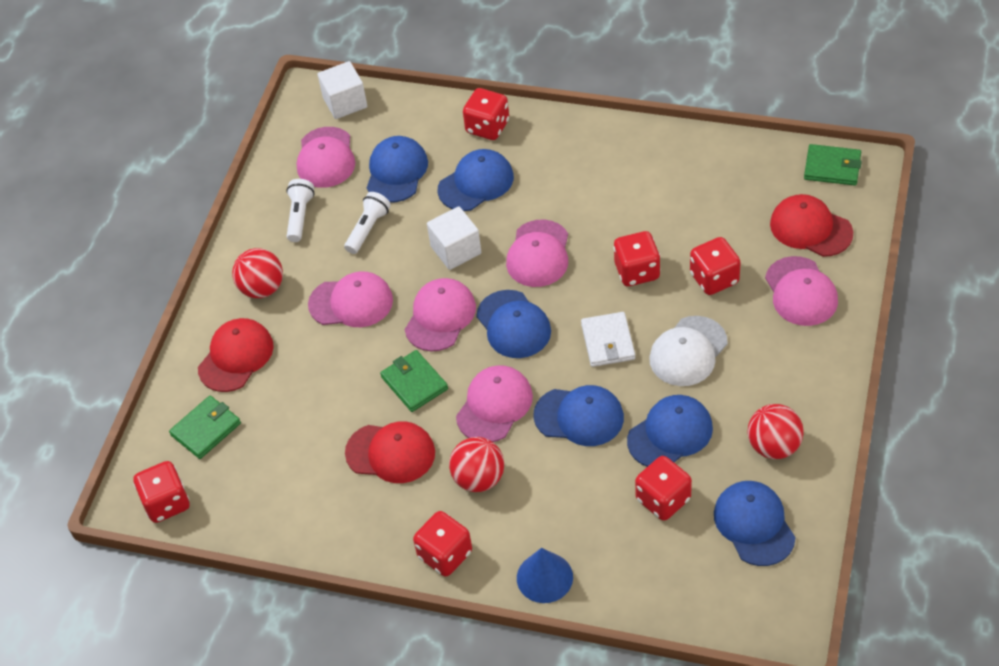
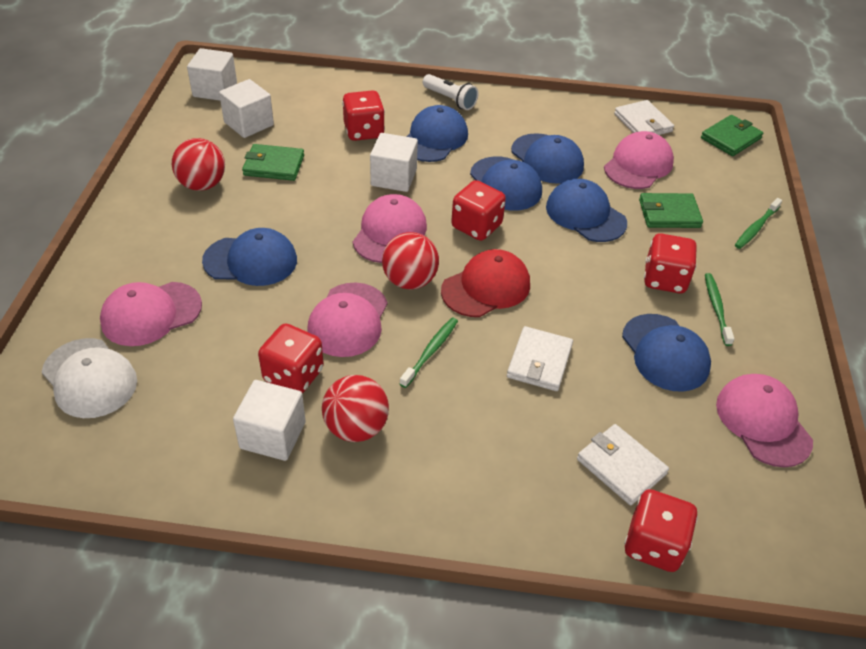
blue cone: 1 -> 0
green toothbrush: 0 -> 3
pink cap: 6 -> 5
red cap: 3 -> 1
red dice: 6 -> 5
white cube: 2 -> 4
white flashlight: 2 -> 1
white wallet: 1 -> 3

